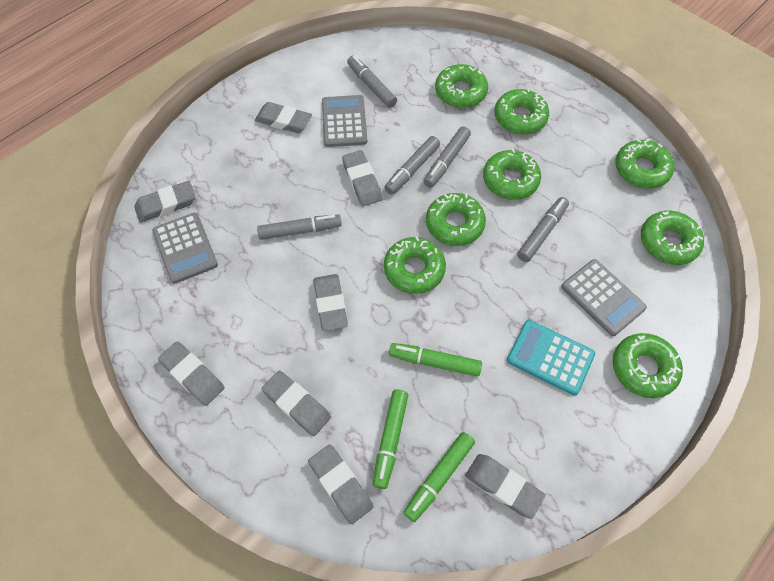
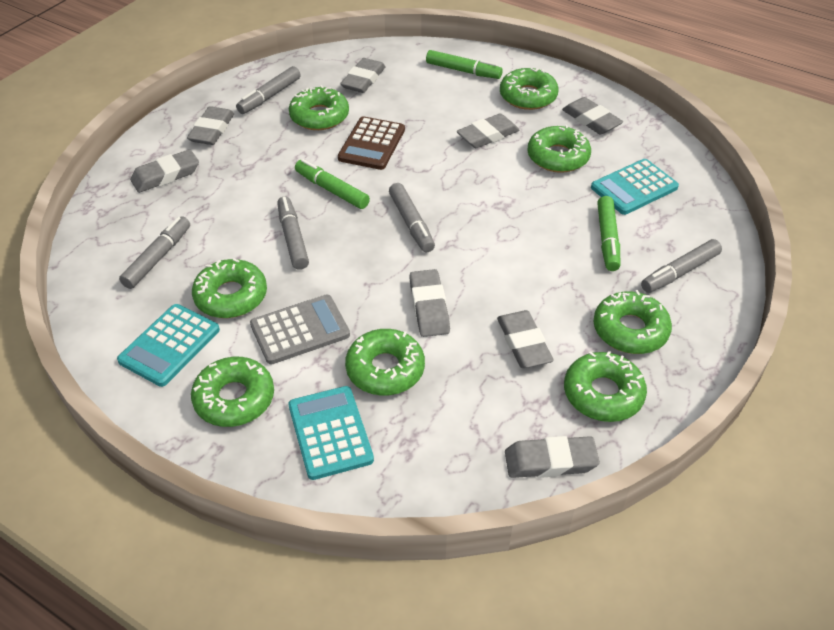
brown calculator: 0 -> 1
grey calculator: 3 -> 1
turquoise calculator: 1 -> 3

